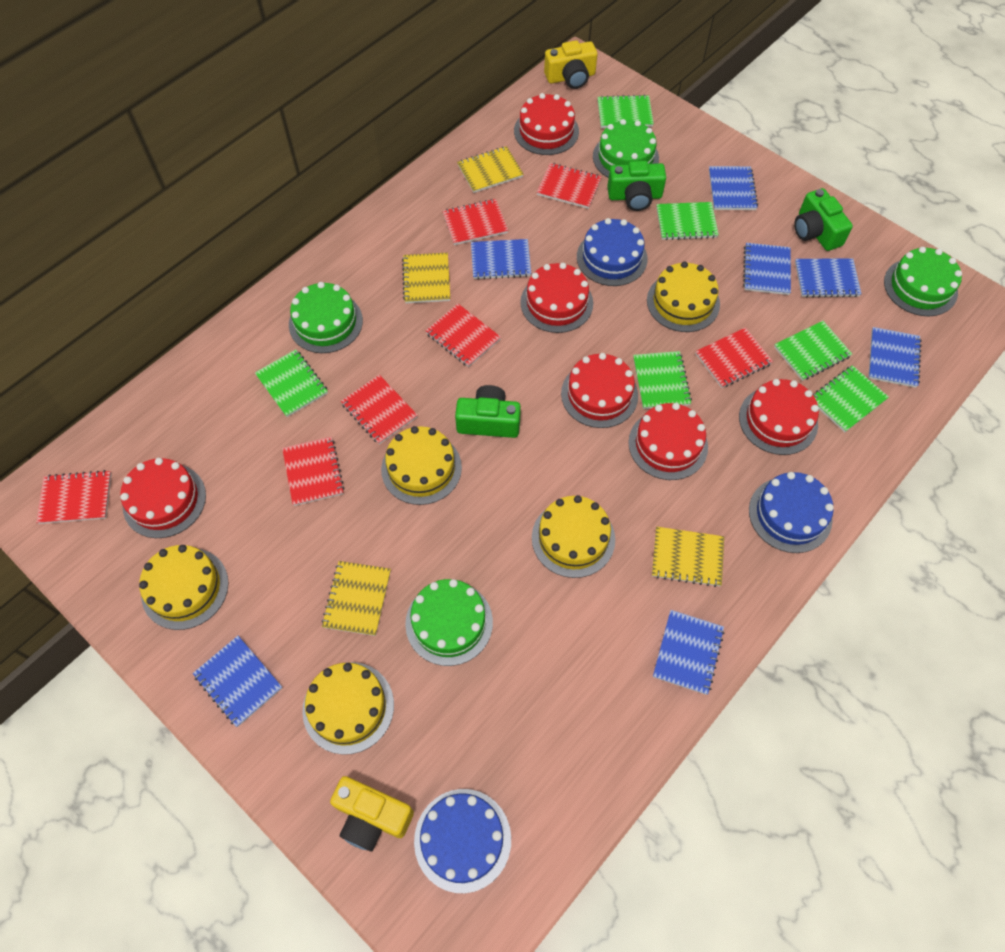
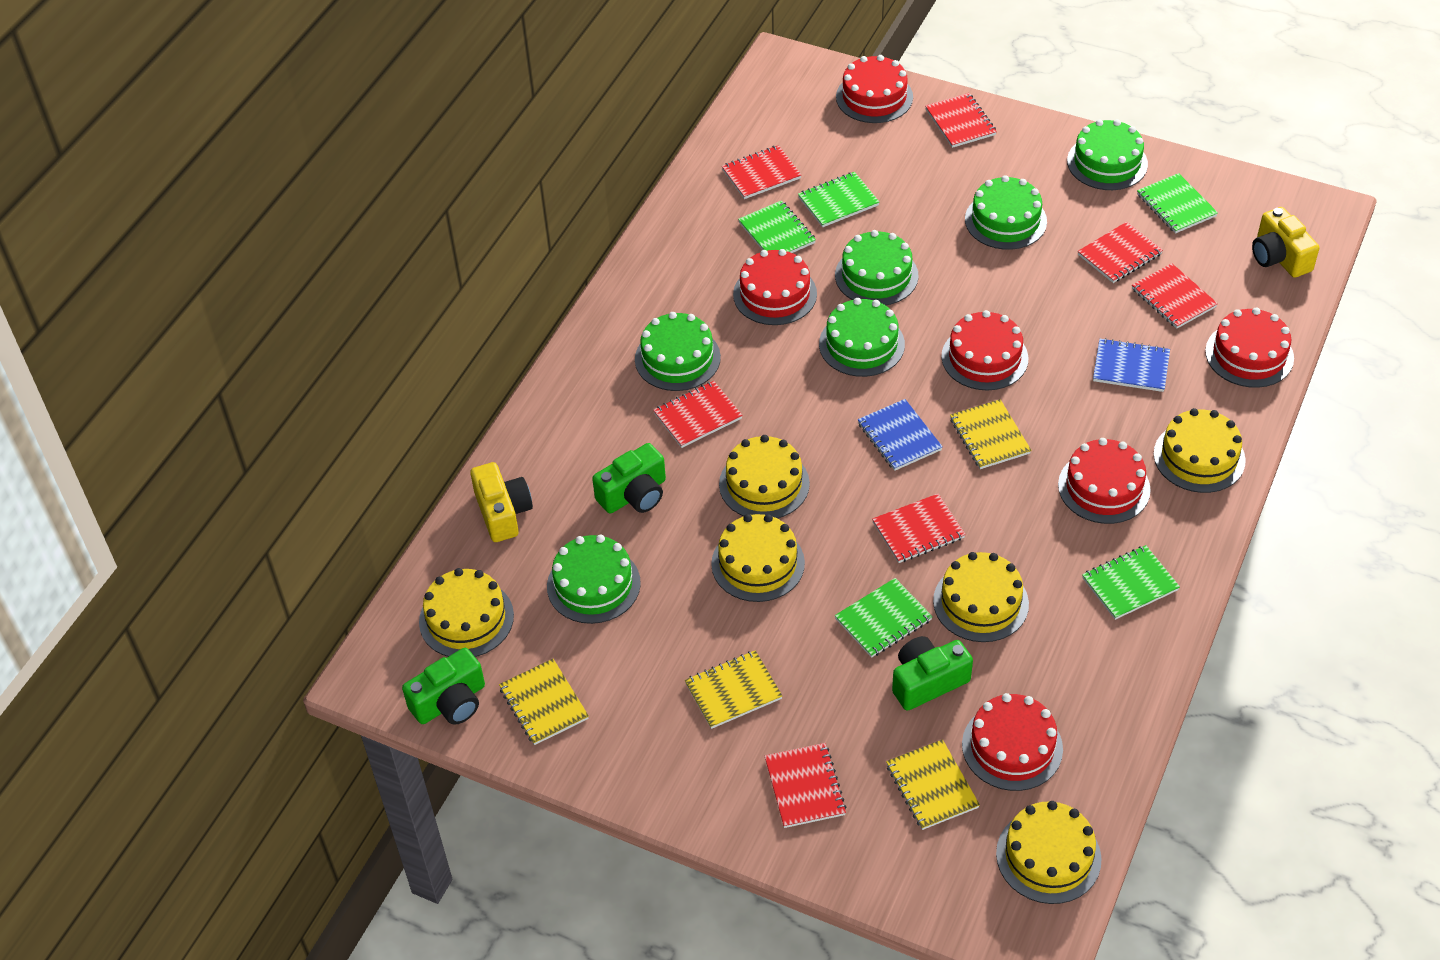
blue cake: 3 -> 0
blue notebook: 7 -> 2
green cake: 4 -> 6
green notebook: 6 -> 5
yellow cake: 5 -> 6

